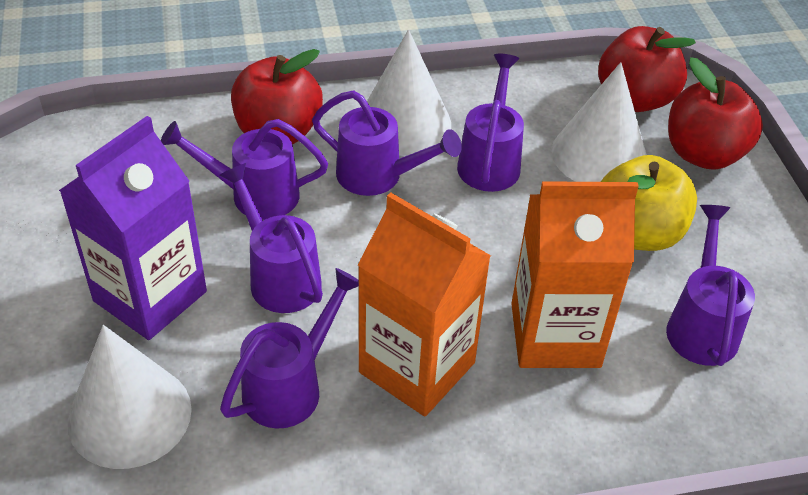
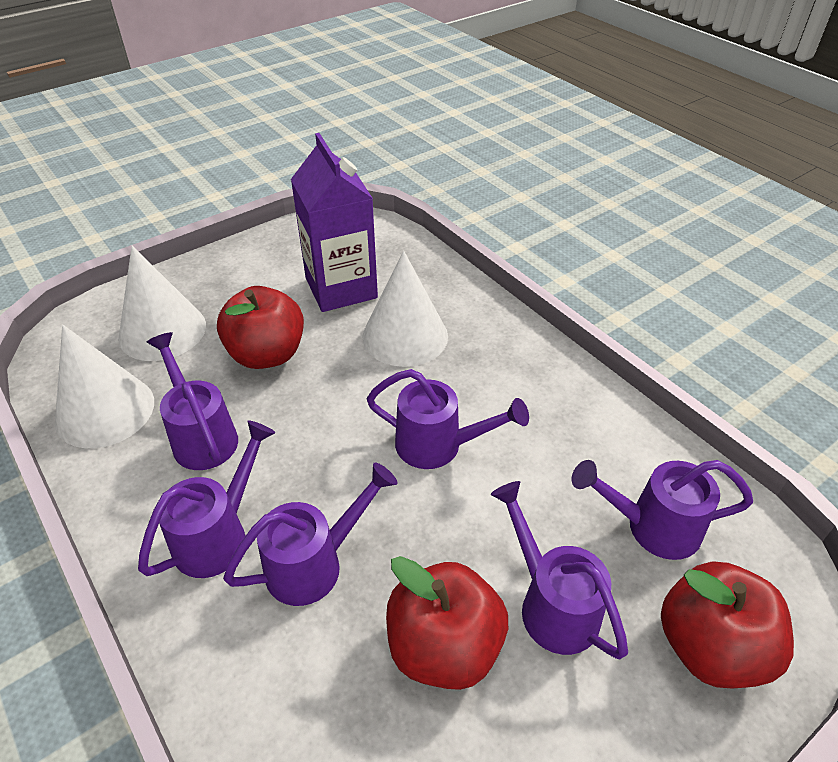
orange carton: 2 -> 0
yellow apple: 1 -> 0

